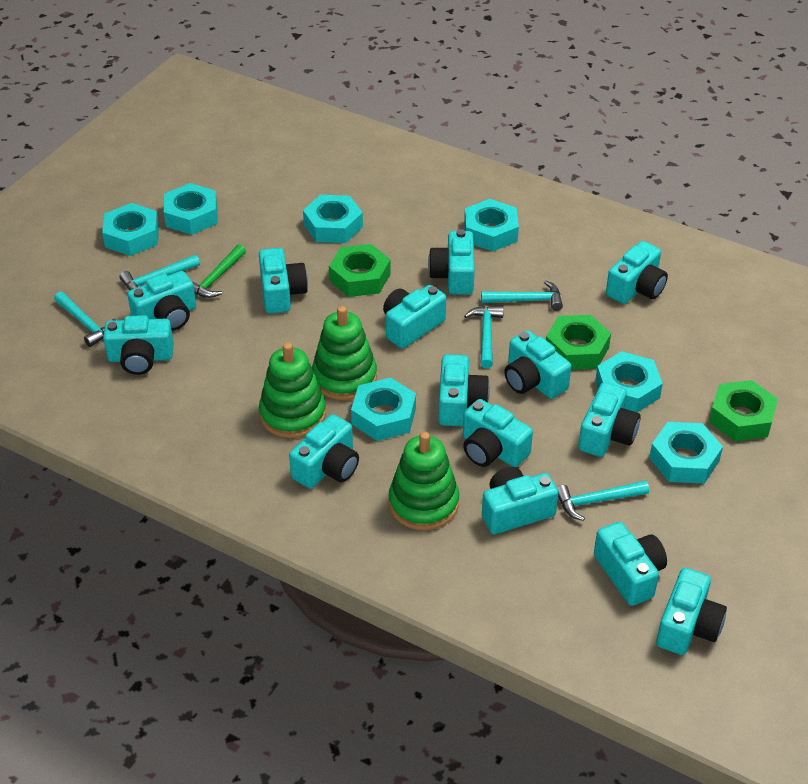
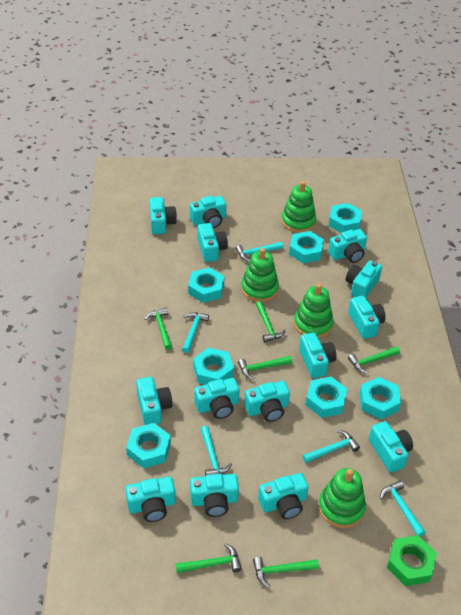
green hammer: 1 -> 6
green nut: 3 -> 1
green stacking toy: 3 -> 4

